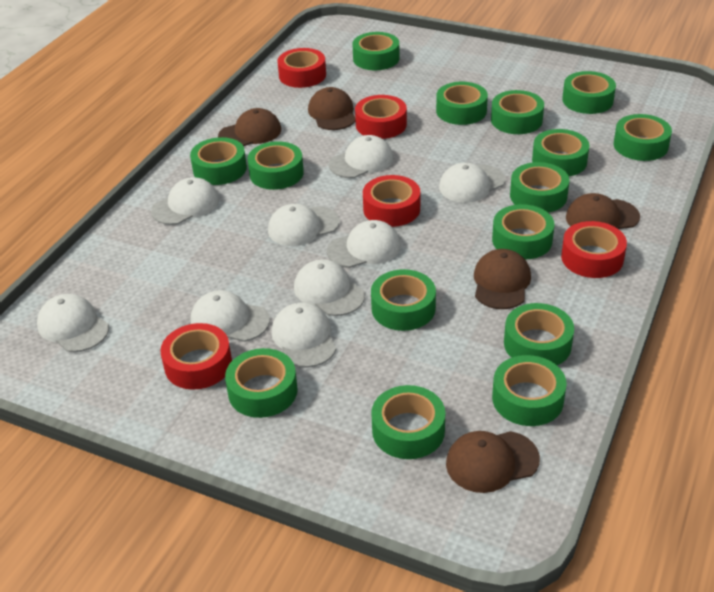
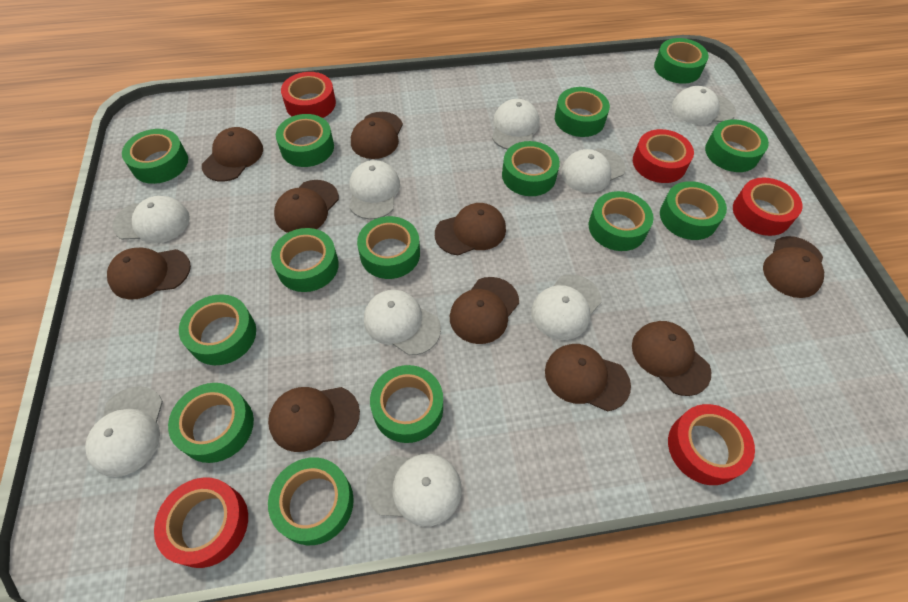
brown cap: 5 -> 10
green tape: 15 -> 14

